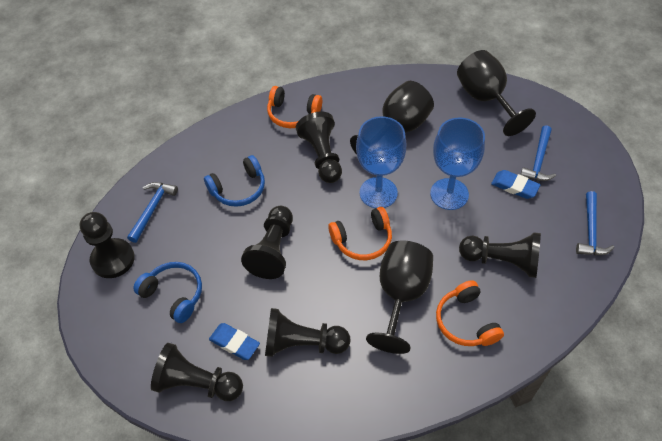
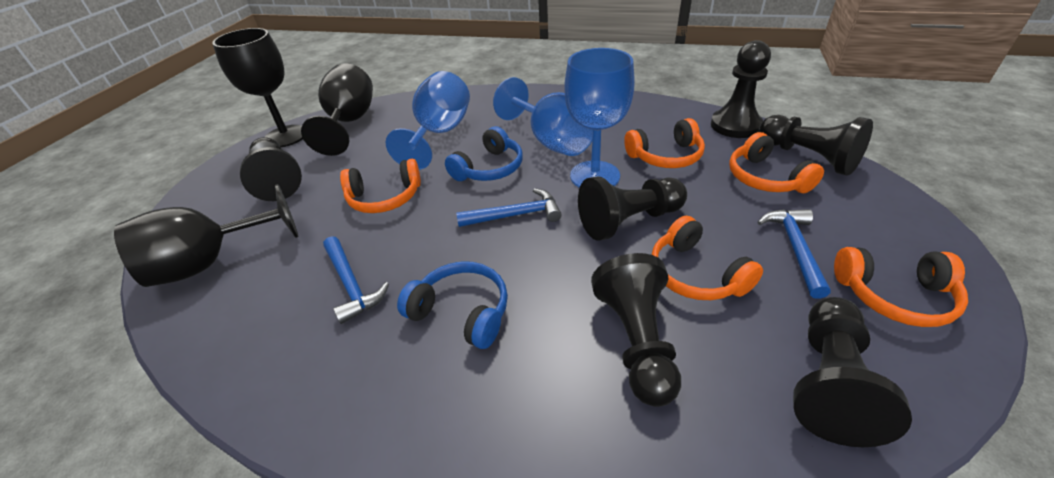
blue eraser: 2 -> 0
blue goblet: 2 -> 3
orange headphones: 3 -> 5

